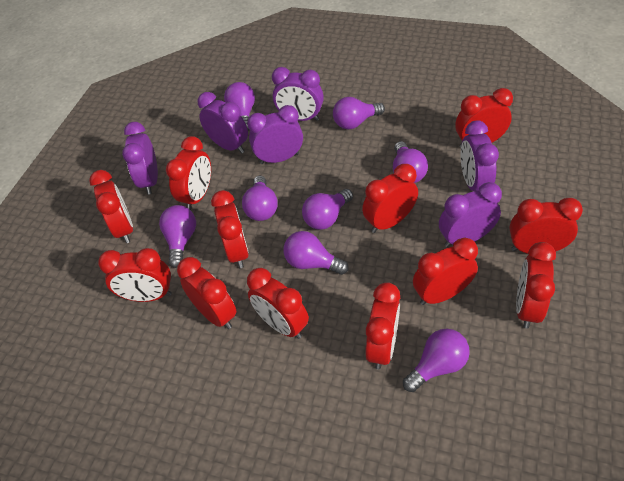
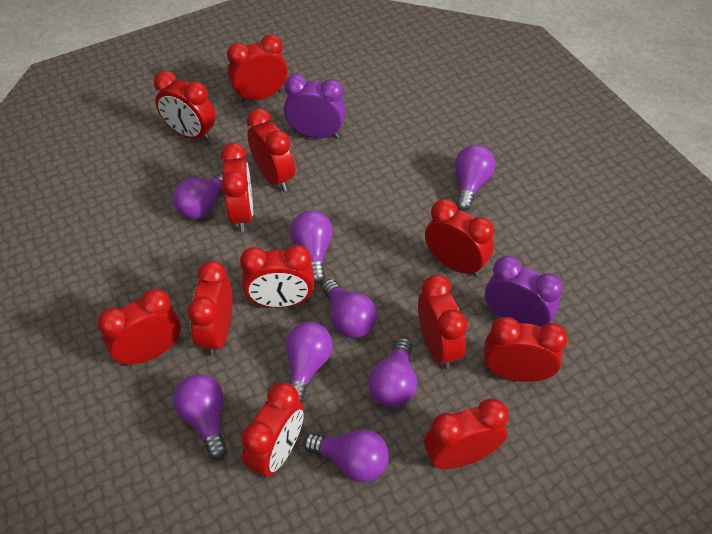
purple clock: 6 -> 2

